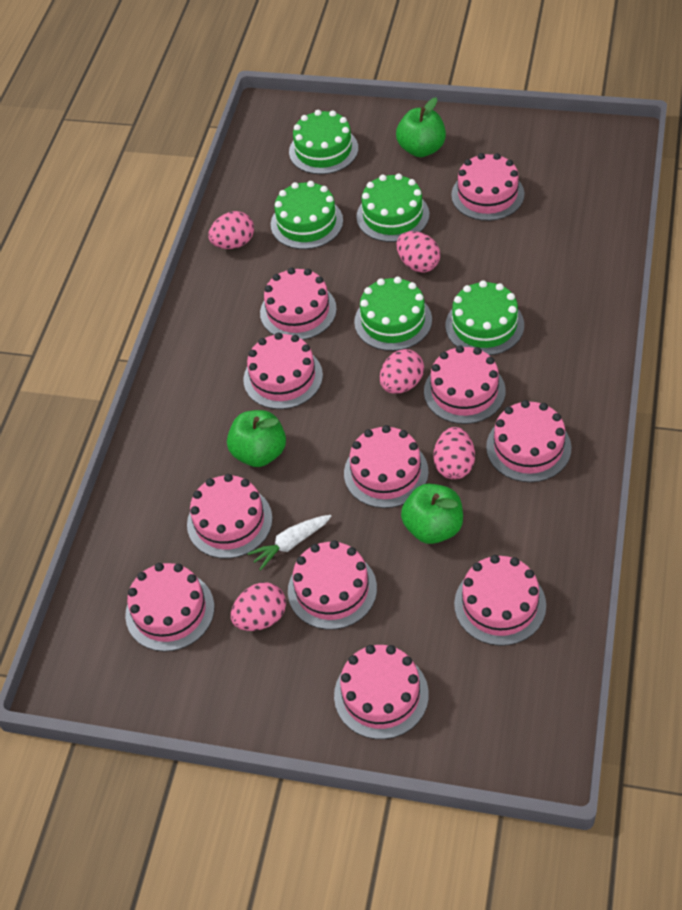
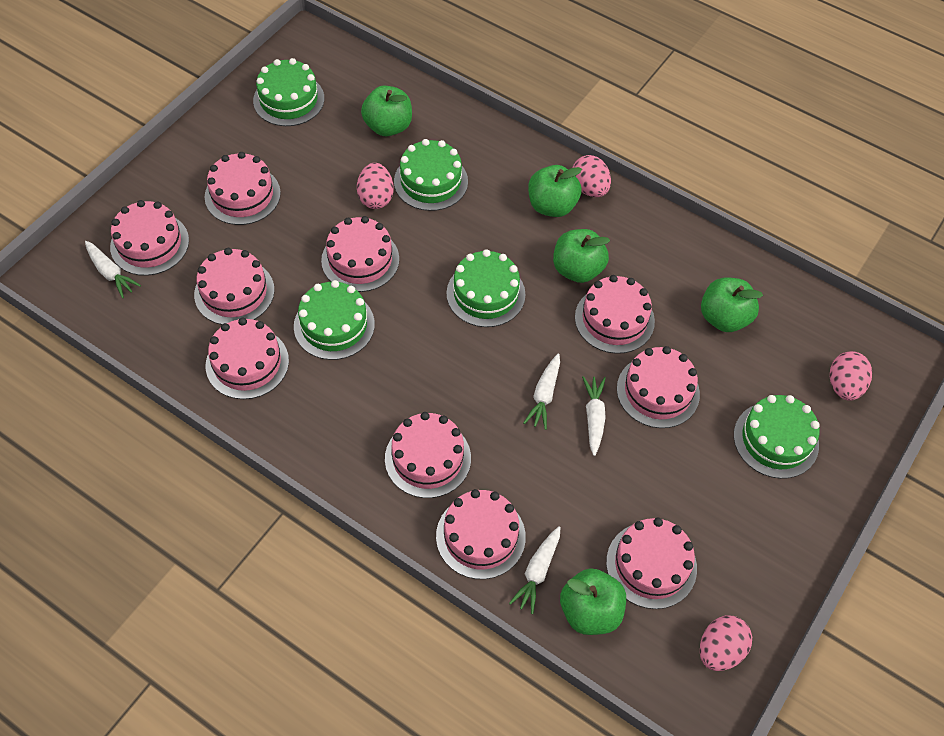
green apple: 3 -> 5
pink cake: 11 -> 10
pink egg: 5 -> 4
white carrot: 1 -> 4

